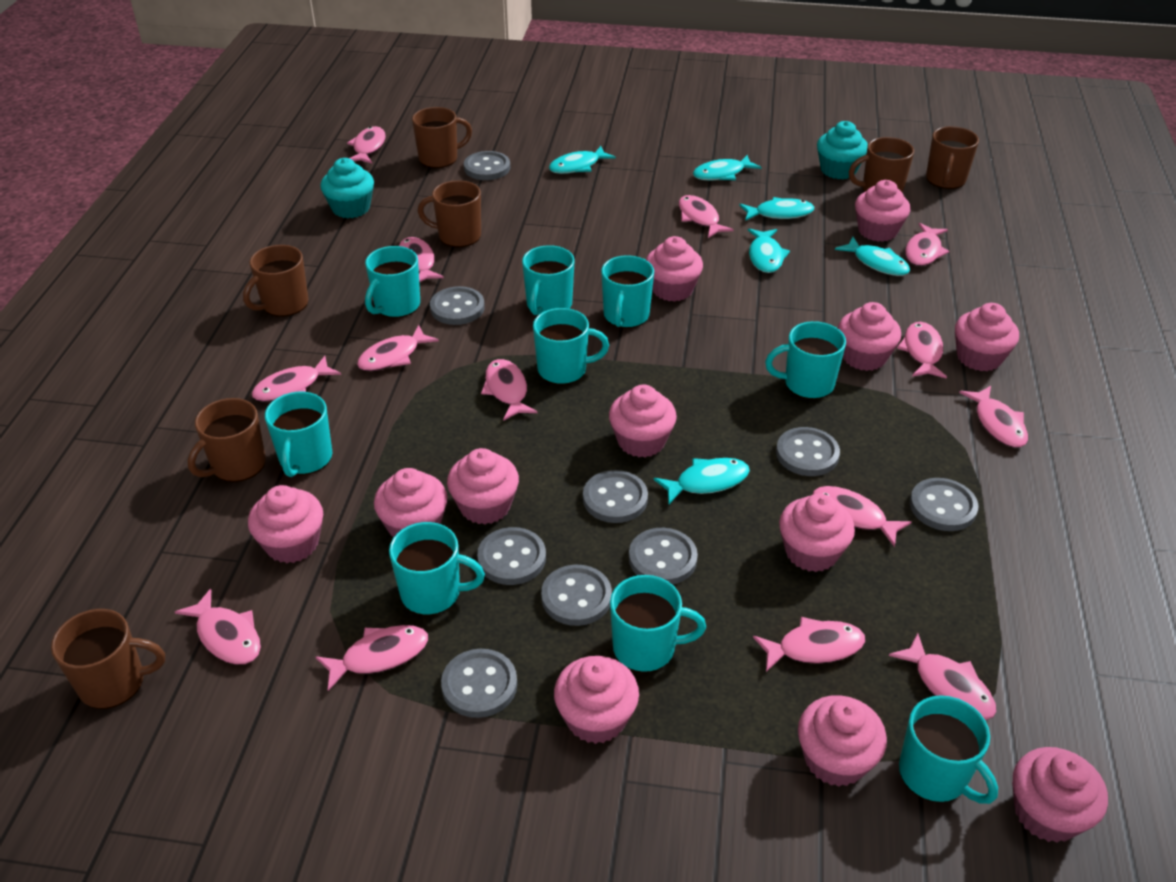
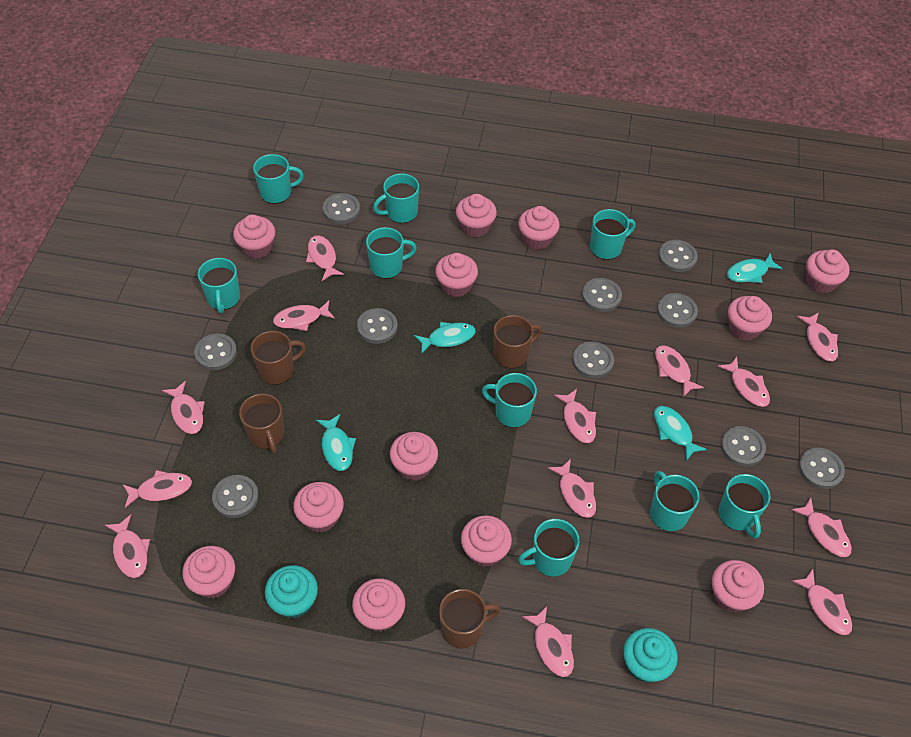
brown mug: 7 -> 4
grey button: 9 -> 10
pink fish: 14 -> 13
turquoise fish: 6 -> 4

